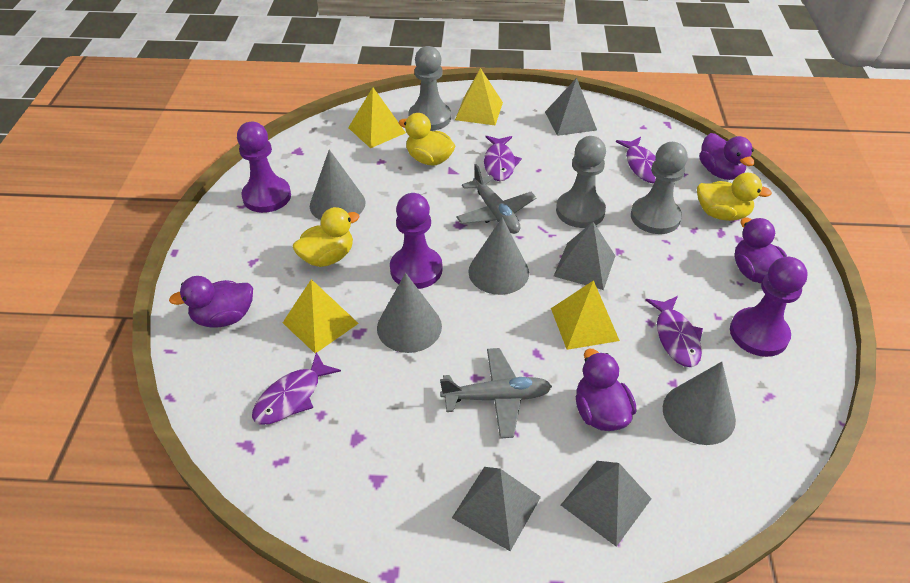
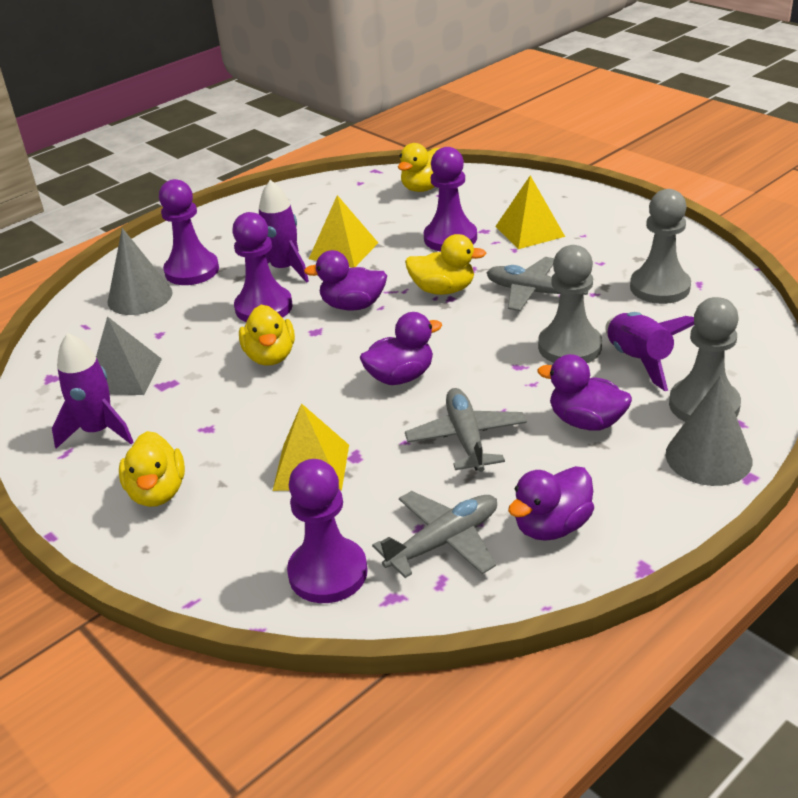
grey cone: 4 -> 2
grey plane: 2 -> 3
grey pyramid: 4 -> 1
purple fish: 4 -> 0
purple pawn: 3 -> 4
purple rocket: 0 -> 3
yellow duck: 3 -> 4
yellow pyramid: 4 -> 3

